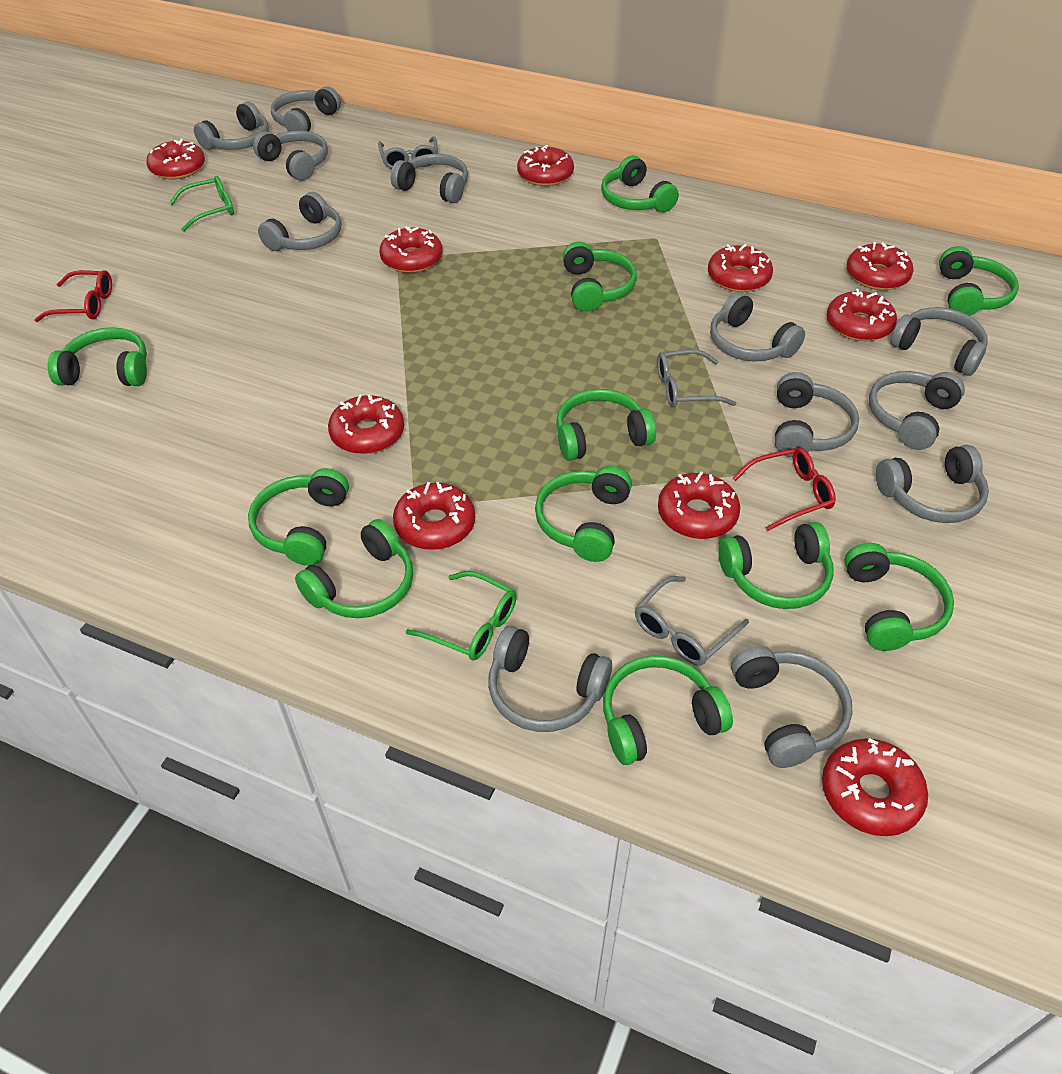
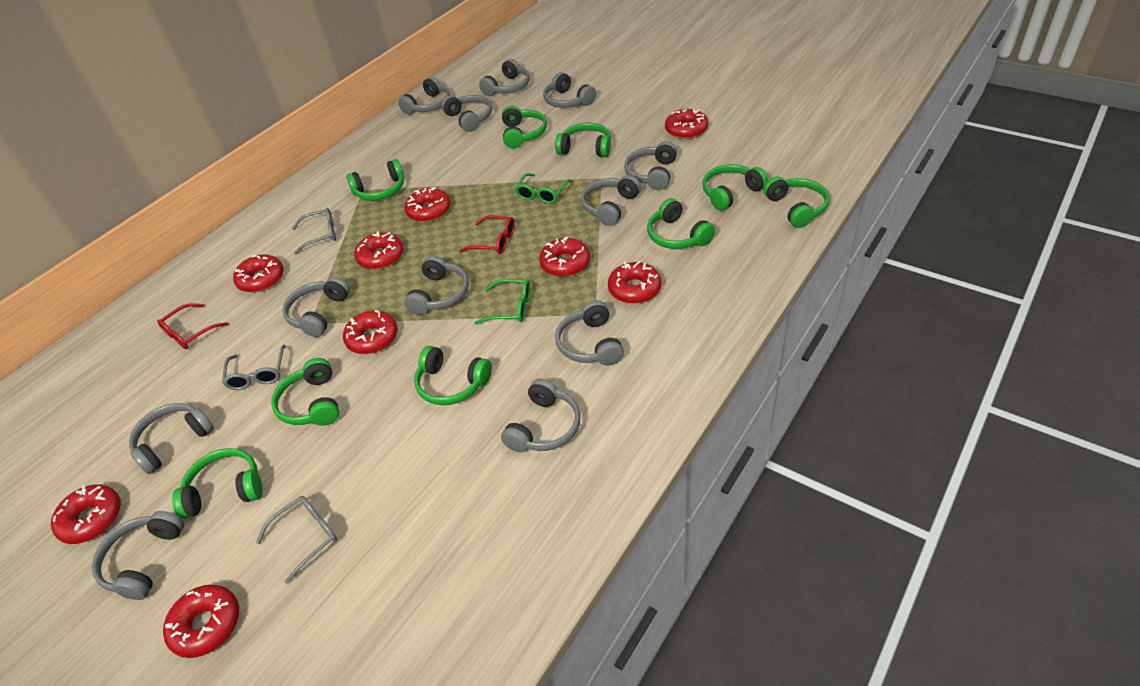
green headphones: 11 -> 9
red donut: 10 -> 9

